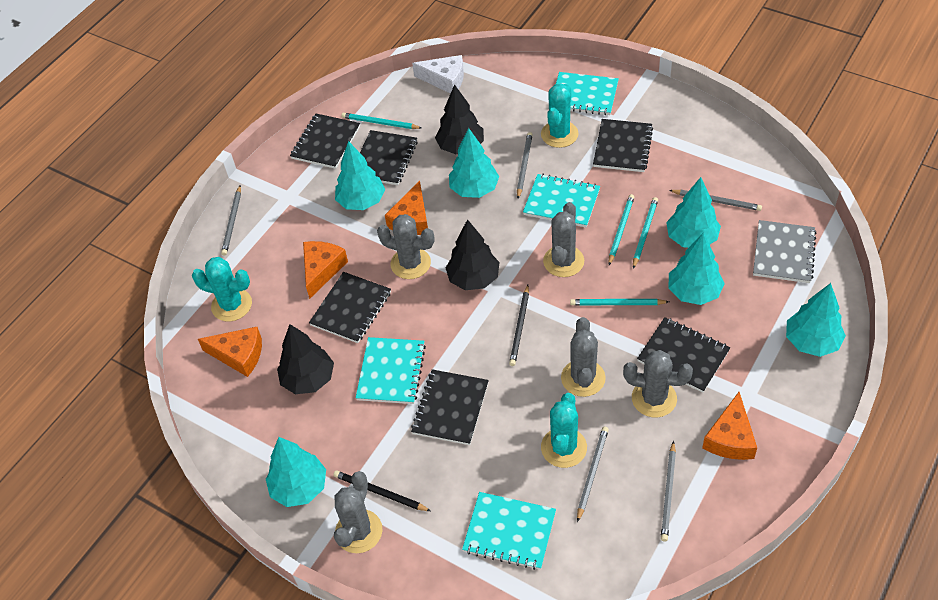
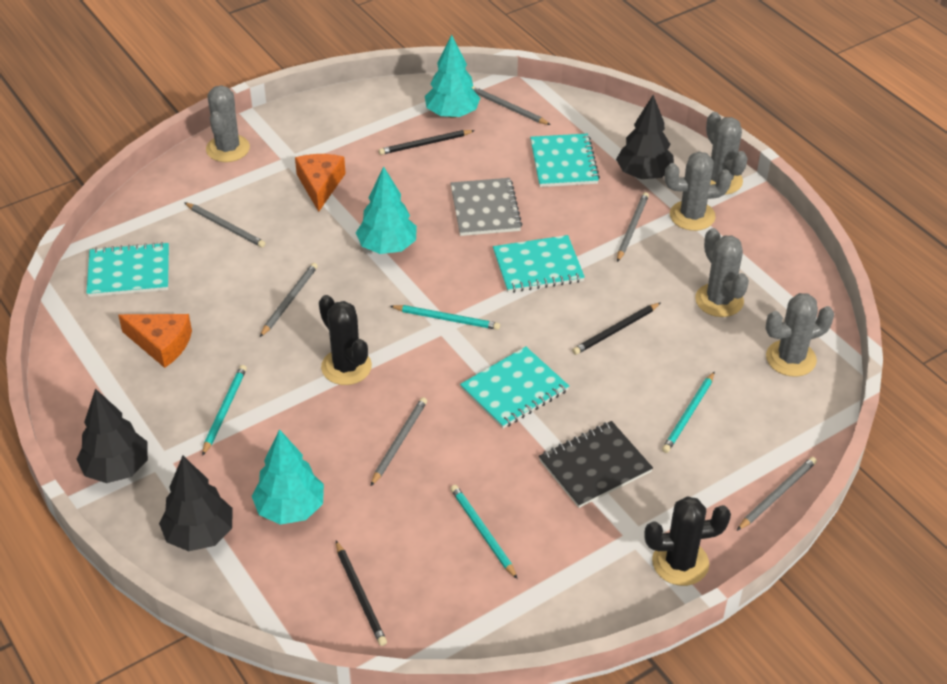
black cactus: 0 -> 2
black notebook: 6 -> 1
black pencil: 2 -> 3
grey pencil: 5 -> 6
orange cheese: 4 -> 2
turquoise cactus: 3 -> 0
turquoise tree: 6 -> 3
white cheese: 1 -> 0

